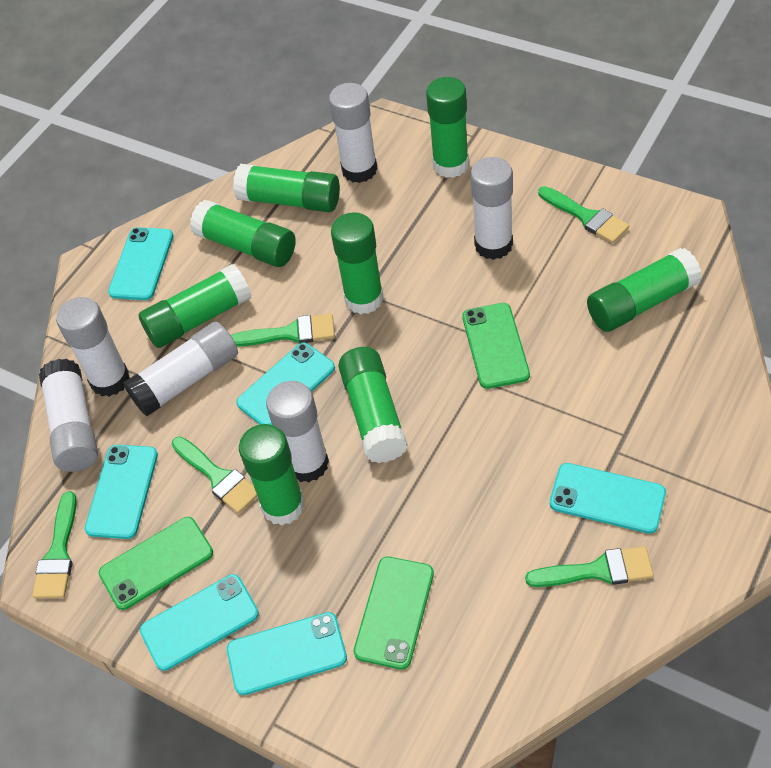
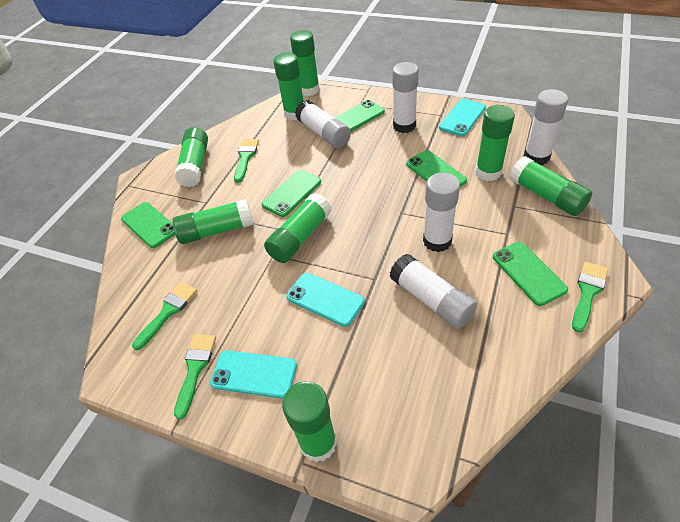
green brush: 5 -> 4
green phone: 3 -> 5
turquoise phone: 6 -> 3
white glue stick: 6 -> 5

